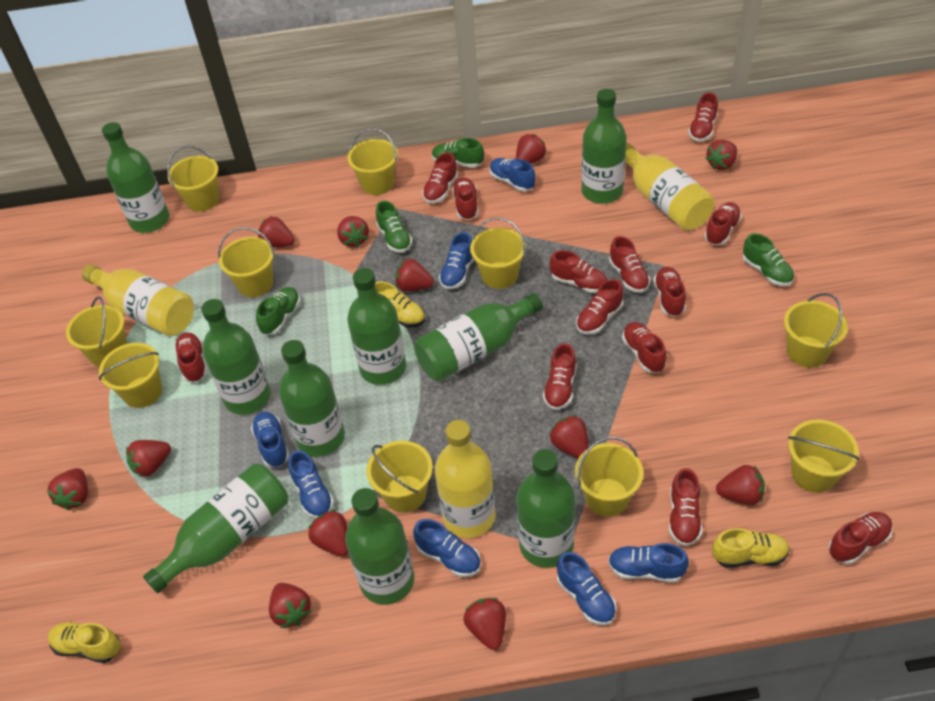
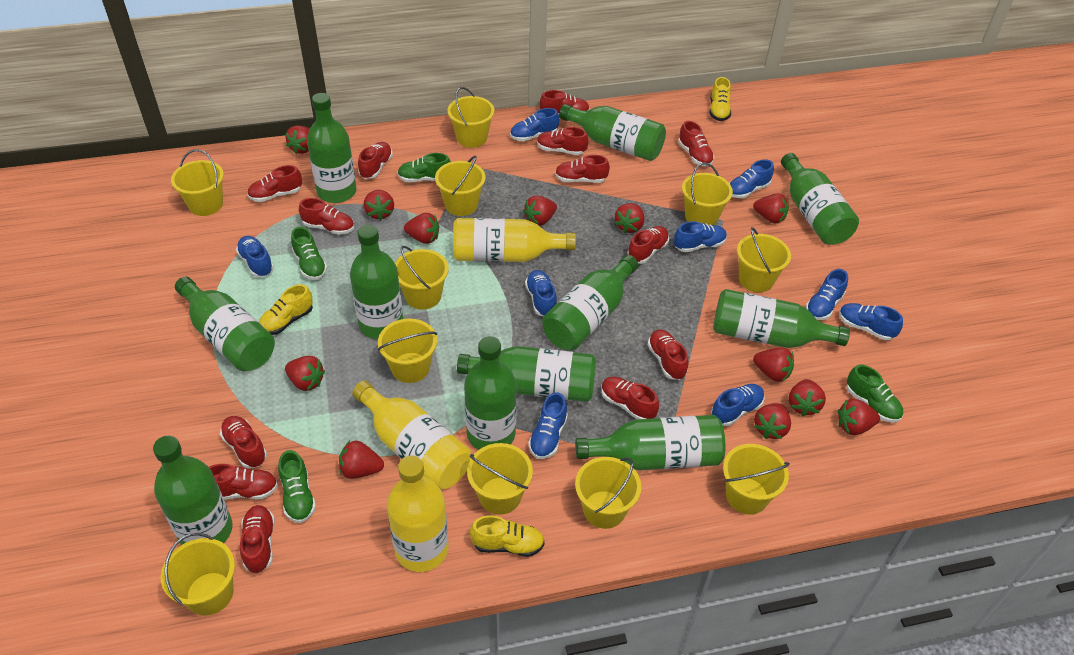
blue shoe: 7 -> 9
green bottle: 9 -> 11
yellow bucket: 10 -> 11

